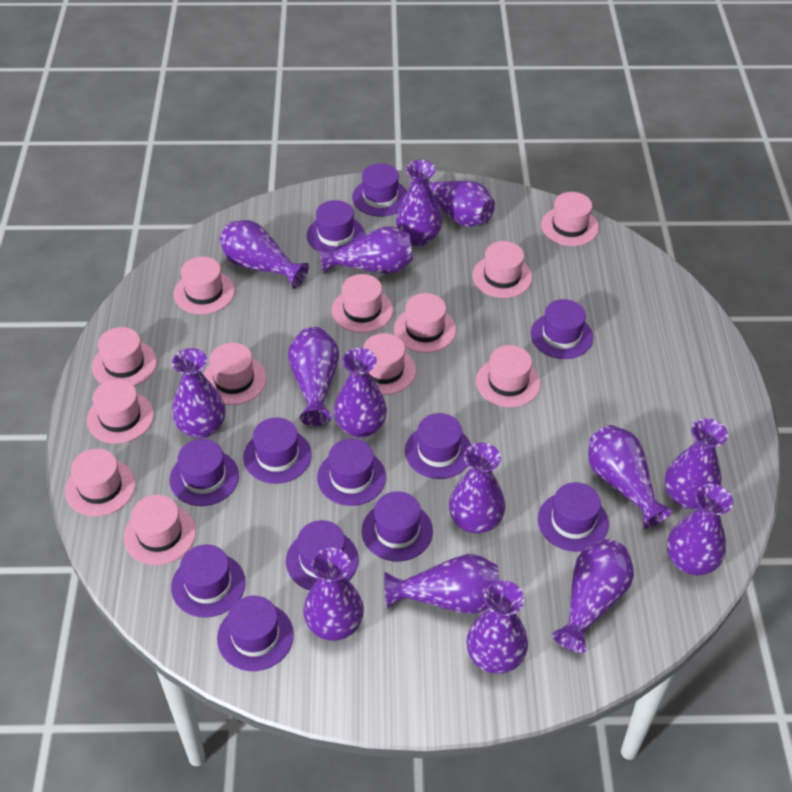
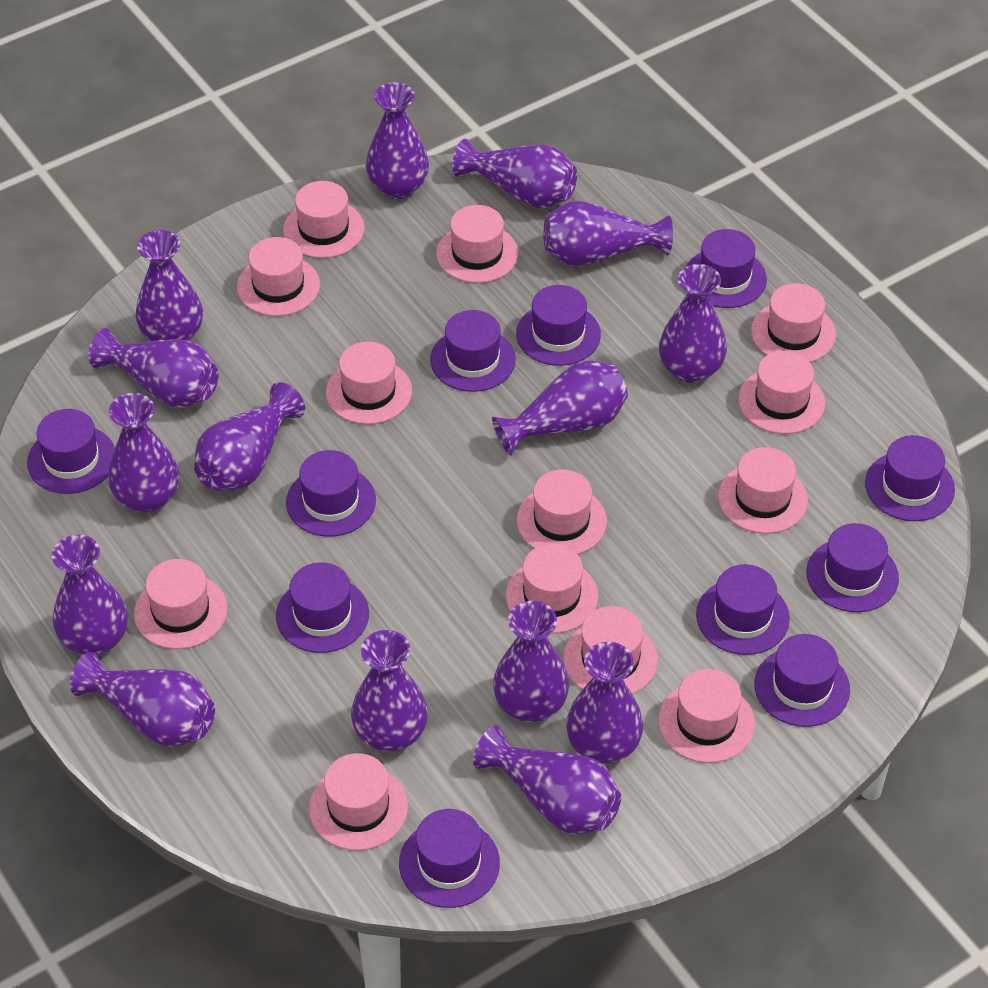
pink hat: 12 -> 13
purple hat: 12 -> 11

